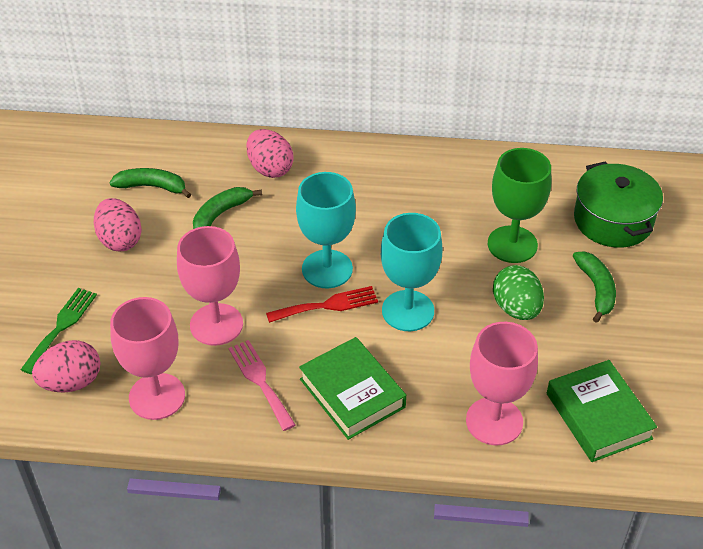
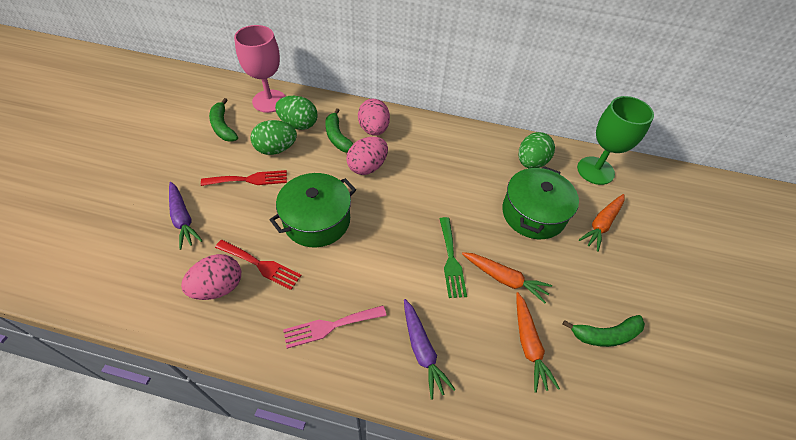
green book: 2 -> 0
green egg: 1 -> 3
green pot: 1 -> 2
orange carrot: 0 -> 3
pink goblet: 3 -> 1
purple carrot: 0 -> 2
red fork: 1 -> 2
turquoise goblet: 2 -> 0

